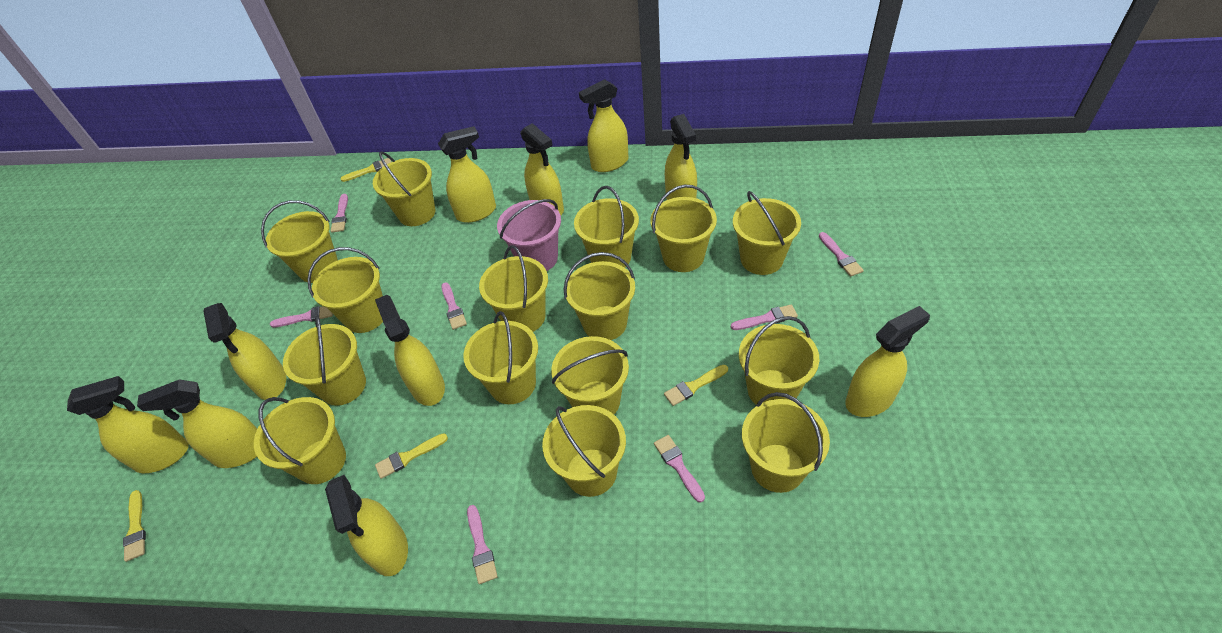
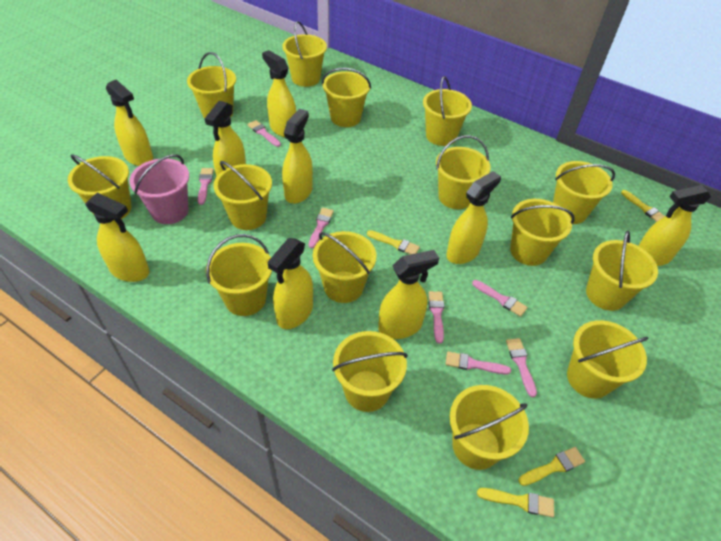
yellow spray bottle: 10 -> 9

